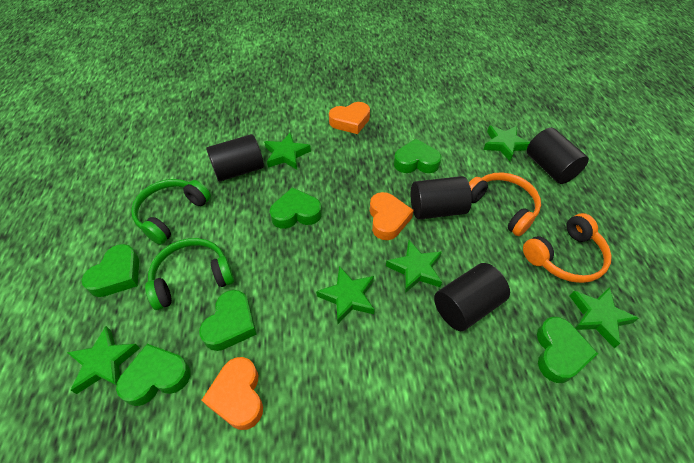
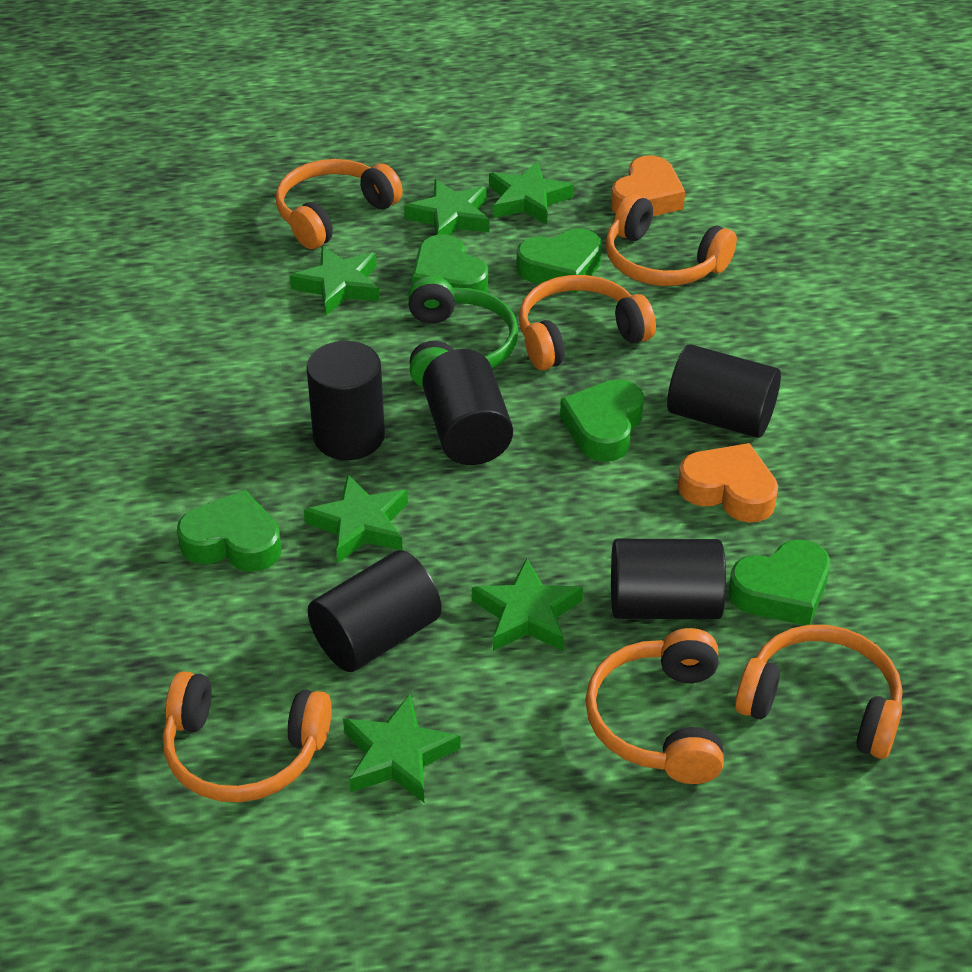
black cylinder: 4 -> 5
green headphones: 2 -> 1
green heart: 6 -> 5
orange headphones: 2 -> 6
orange heart: 3 -> 2

